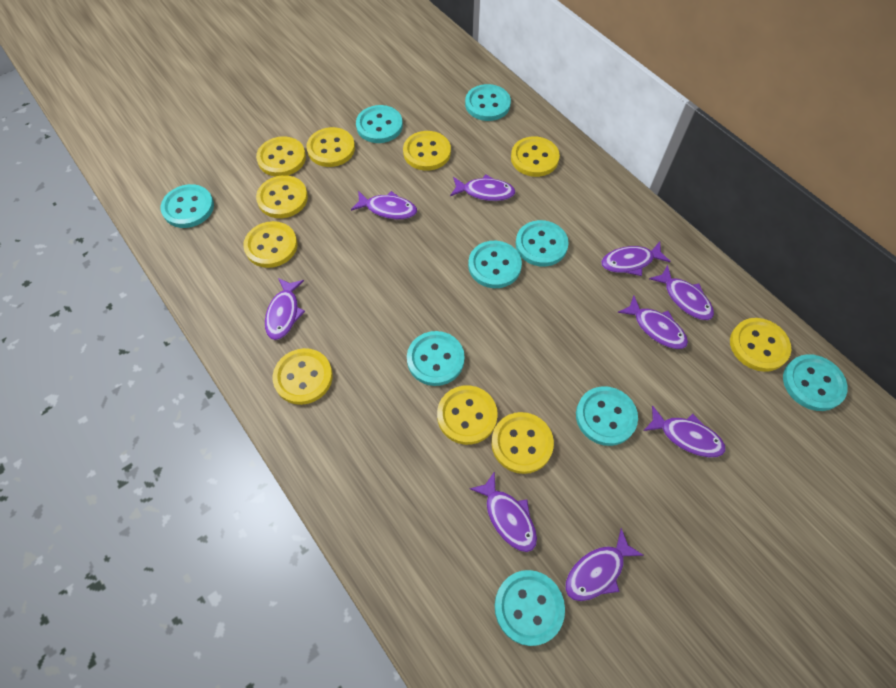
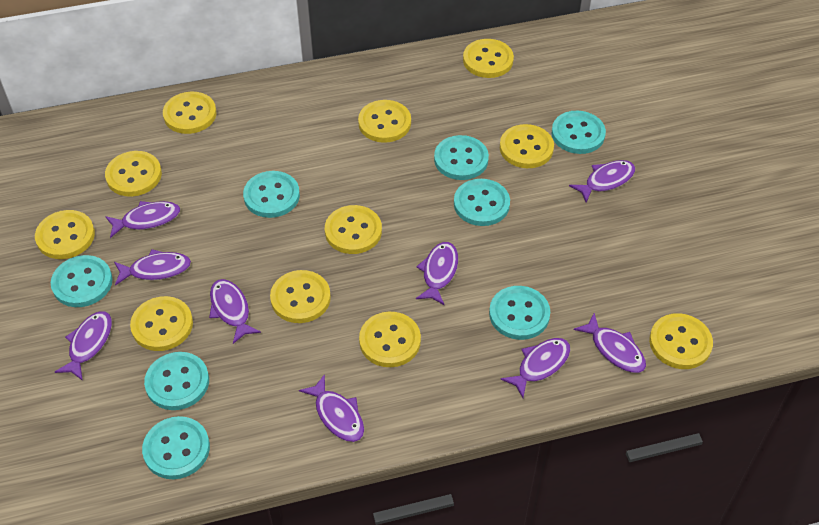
turquoise button: 9 -> 8
yellow button: 10 -> 11

